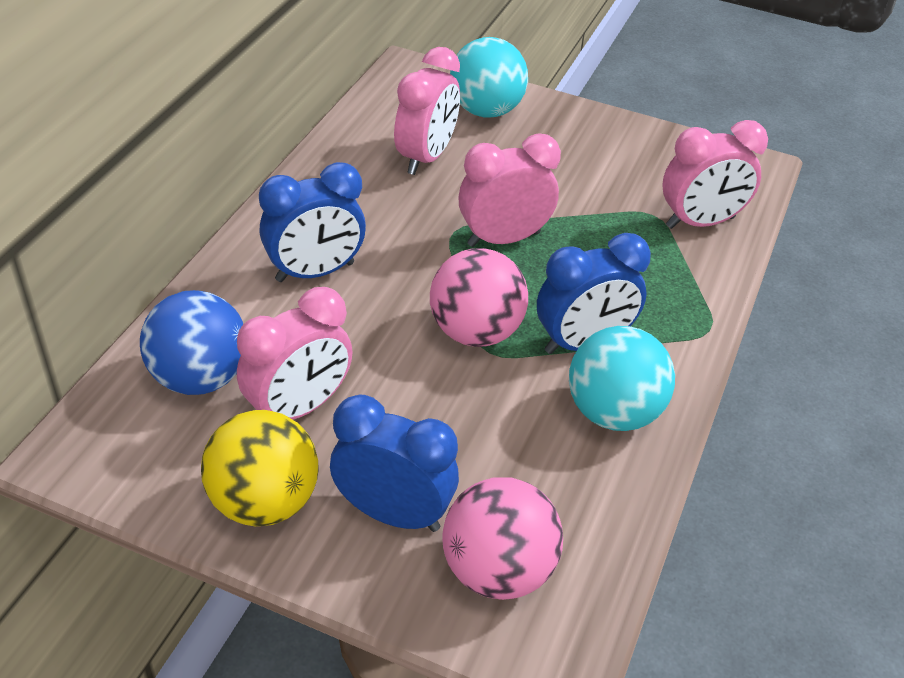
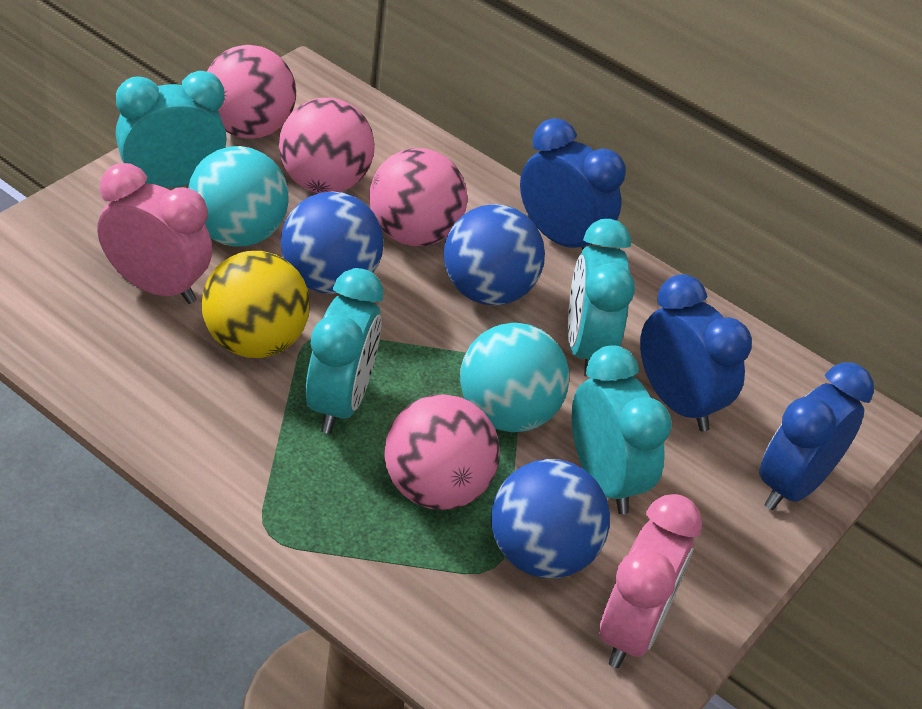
blue ball: 1 -> 3
pink ball: 2 -> 4
pink clock: 4 -> 2
turquoise clock: 0 -> 4

